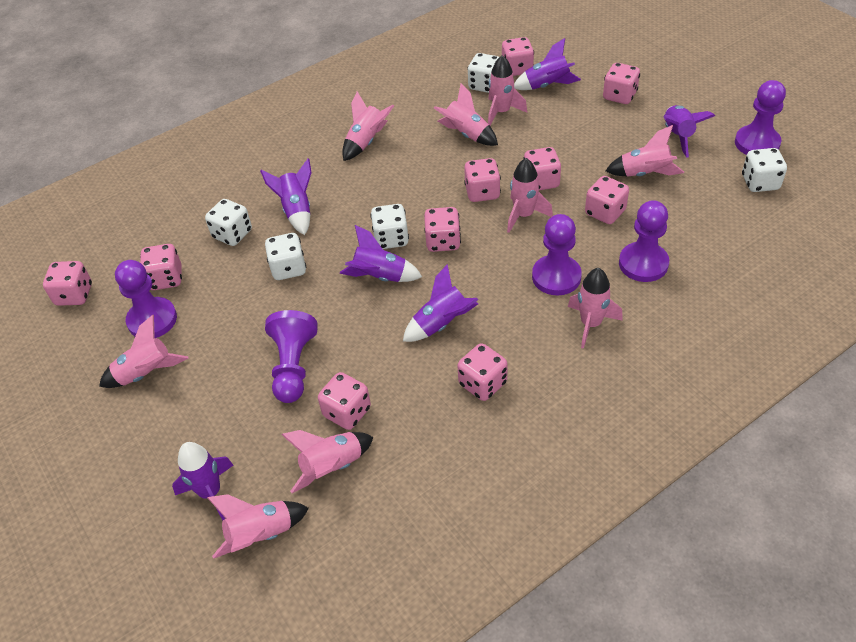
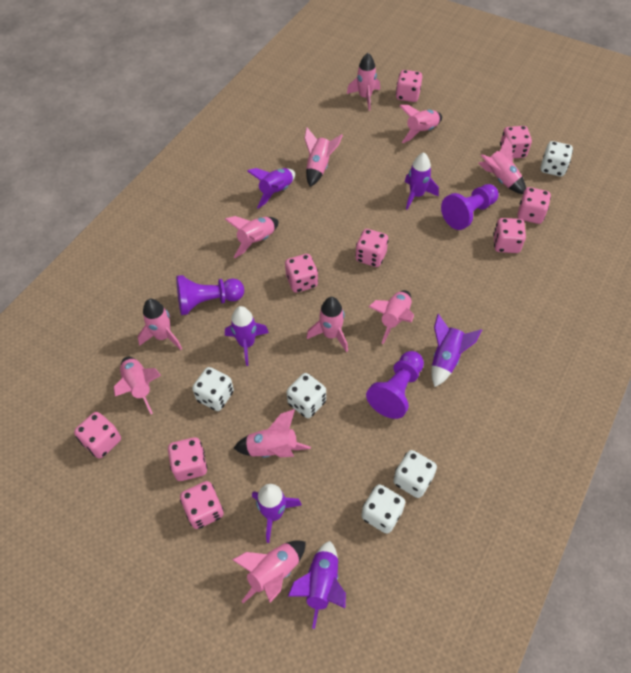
pink dice: 10 -> 9
pink rocket: 9 -> 11
purple pawn: 5 -> 3

